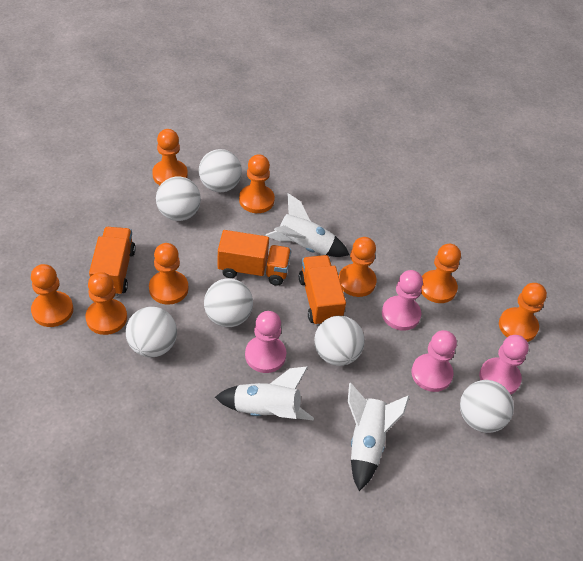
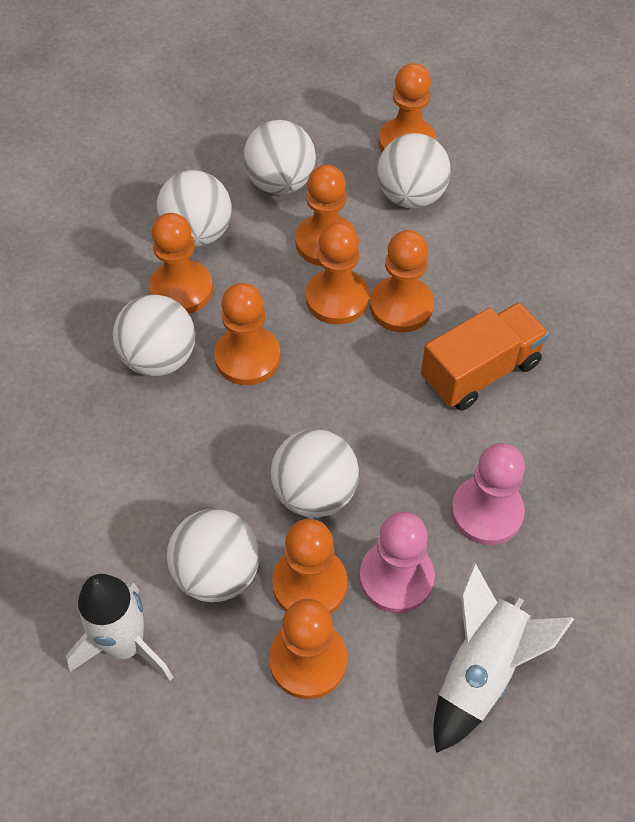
orange truck: 3 -> 1
pink pawn: 4 -> 2
white rocket: 3 -> 2

